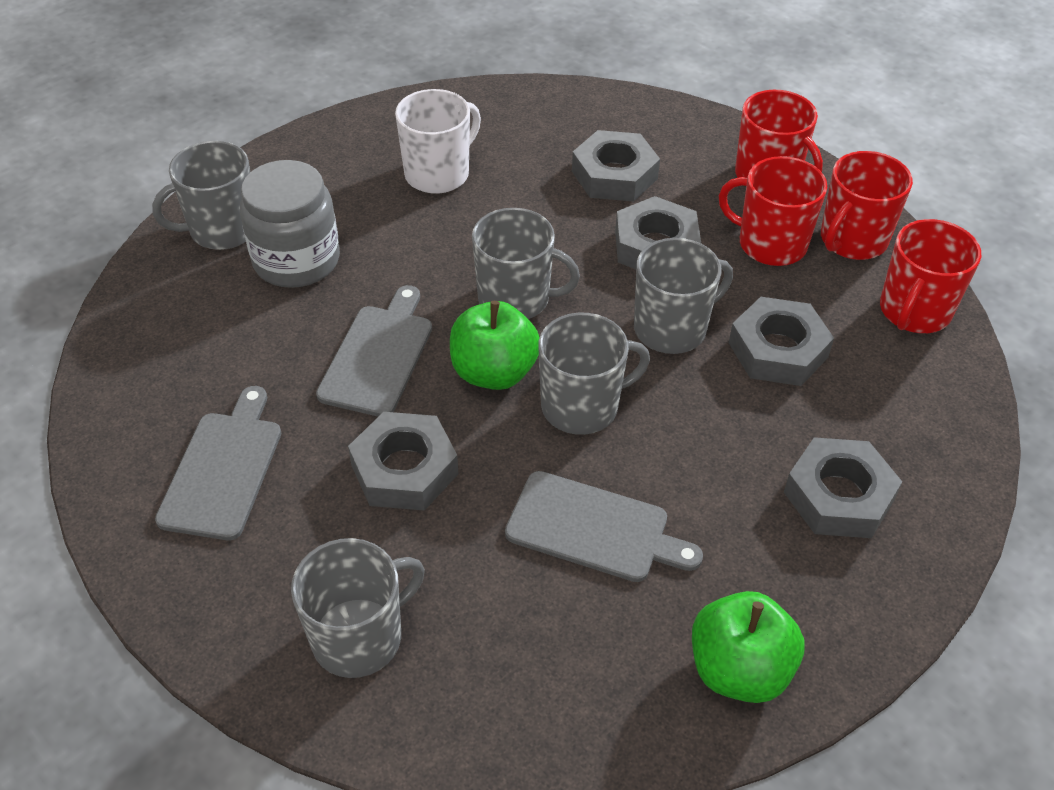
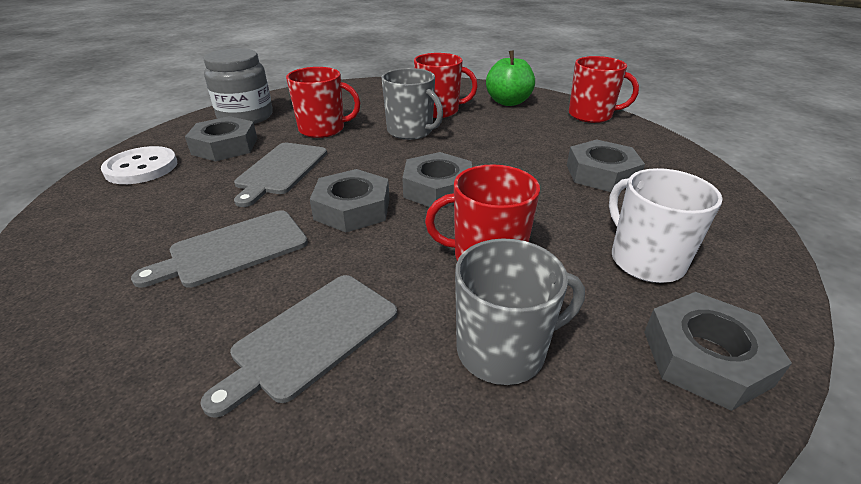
green apple: 2 -> 1
grey mug: 5 -> 2
white button: 0 -> 1

